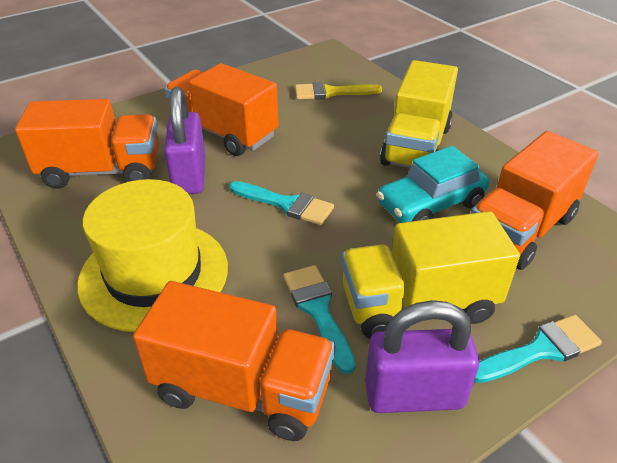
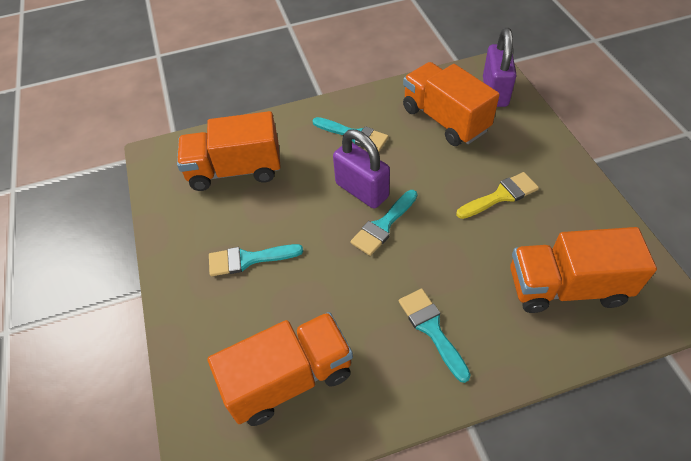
turquoise brush: 3 -> 4
turquoise car: 1 -> 0
yellow hat: 1 -> 0
yellow truck: 2 -> 0

